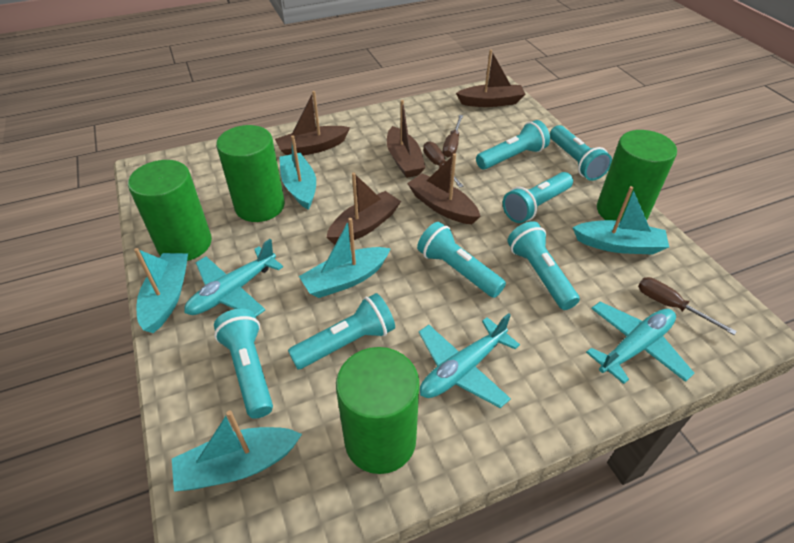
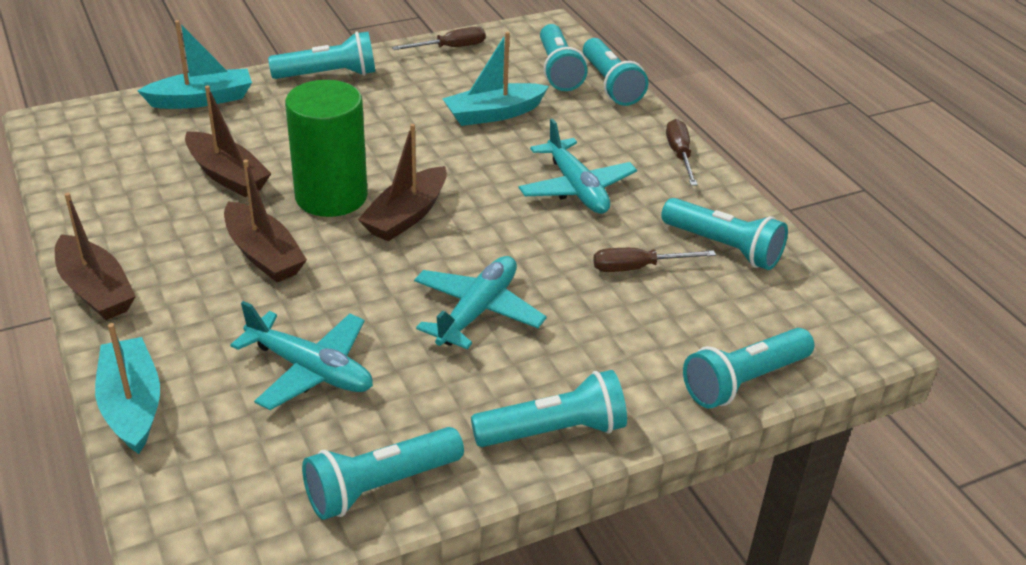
brown boat: 5 -> 4
green cylinder: 4 -> 1
turquoise boat: 5 -> 3

